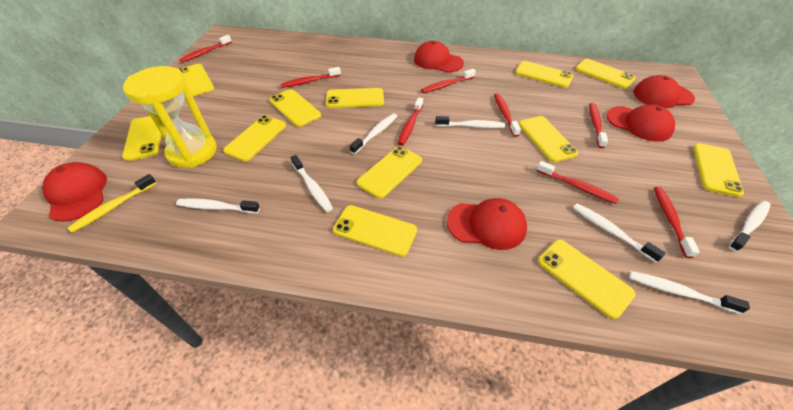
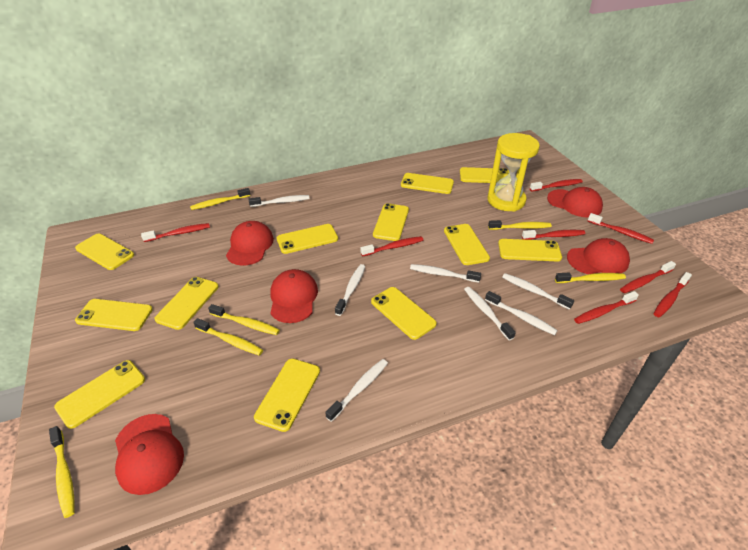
yellow toothbrush: 1 -> 6

